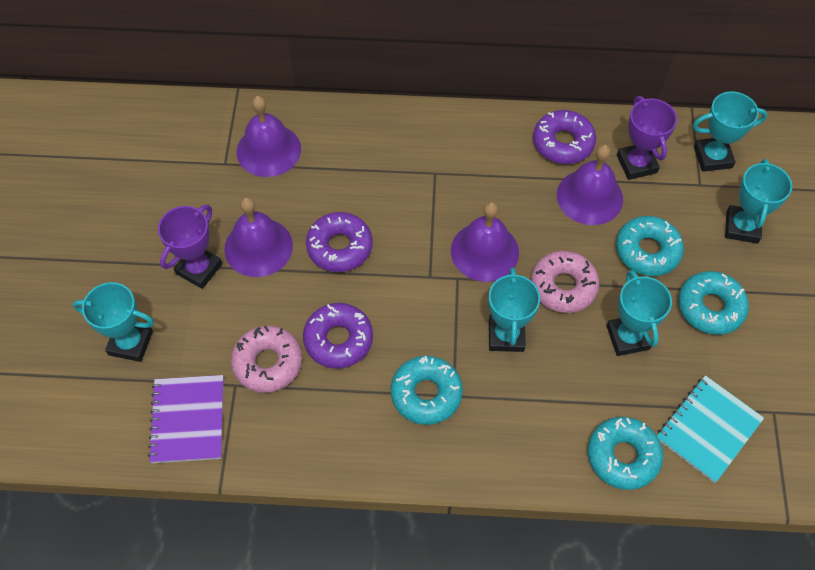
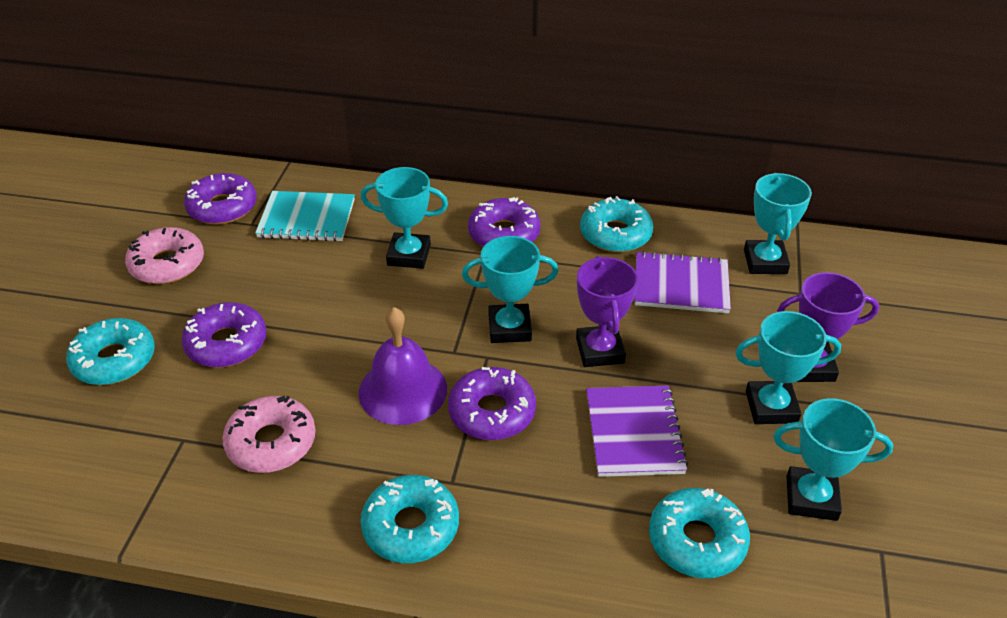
purple bell: 4 -> 1
purple donut: 3 -> 4
purple notebook: 1 -> 2

